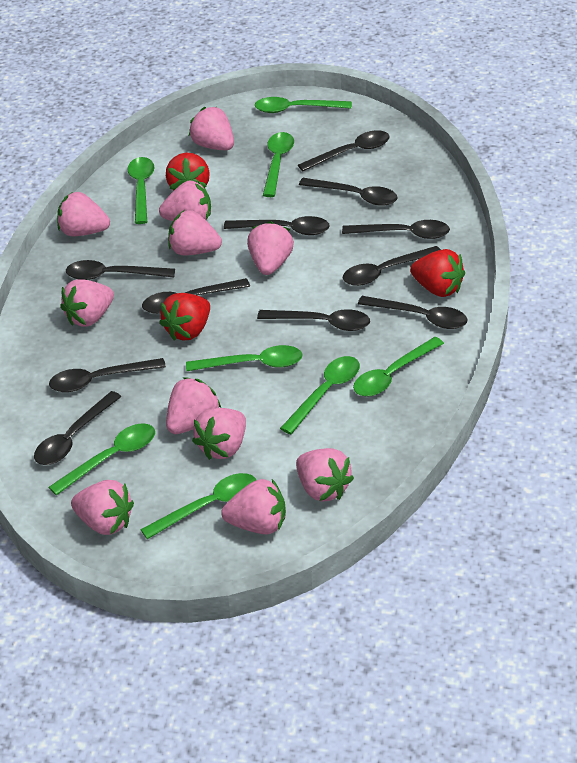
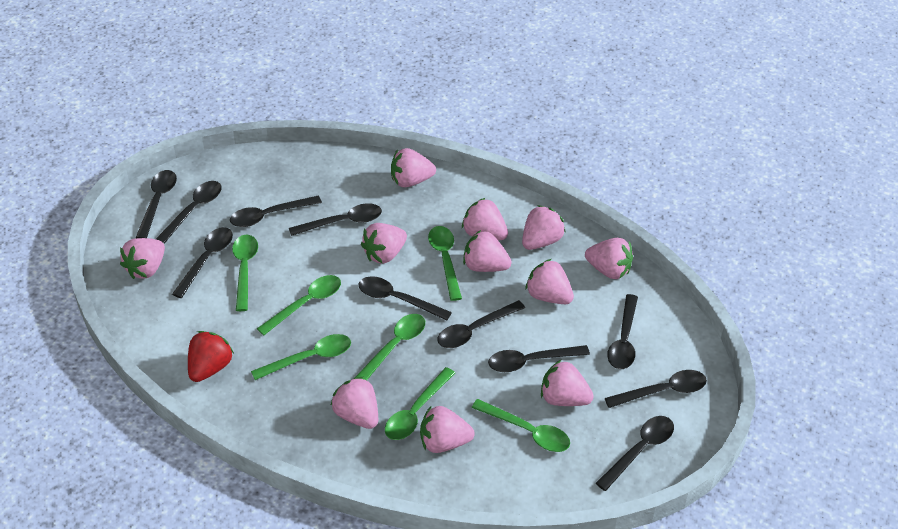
green spoon: 8 -> 7
red strawberry: 3 -> 1

